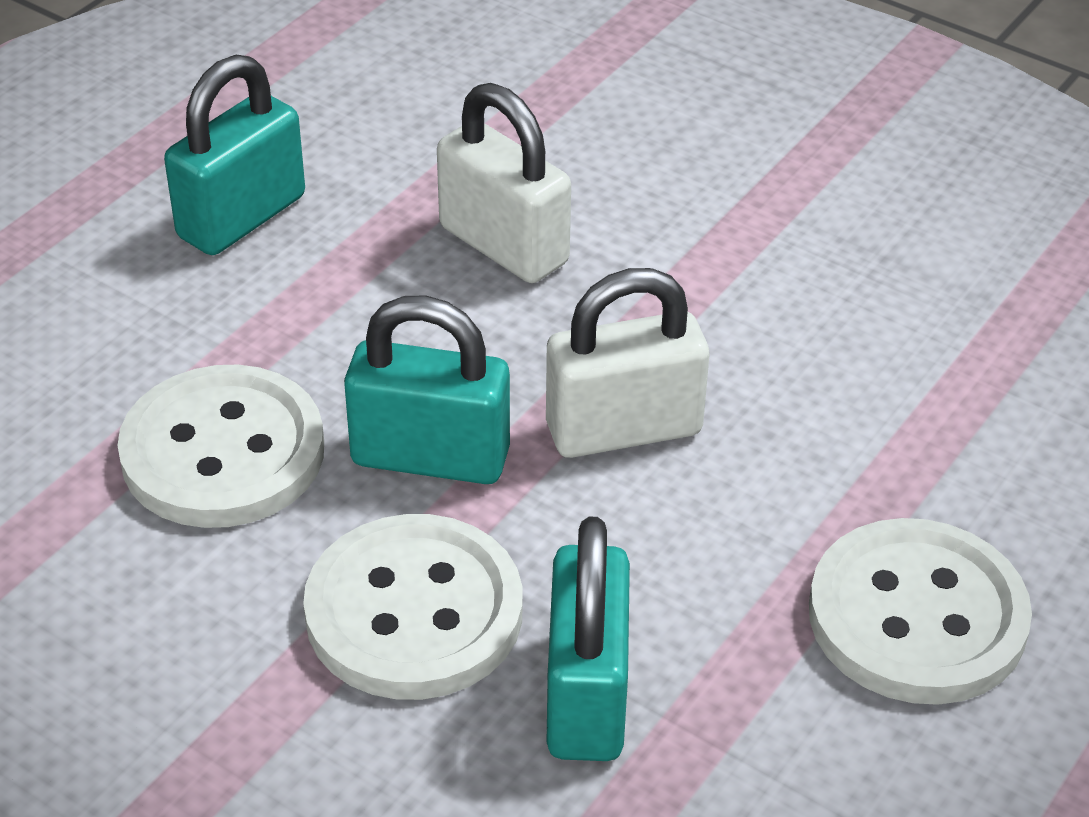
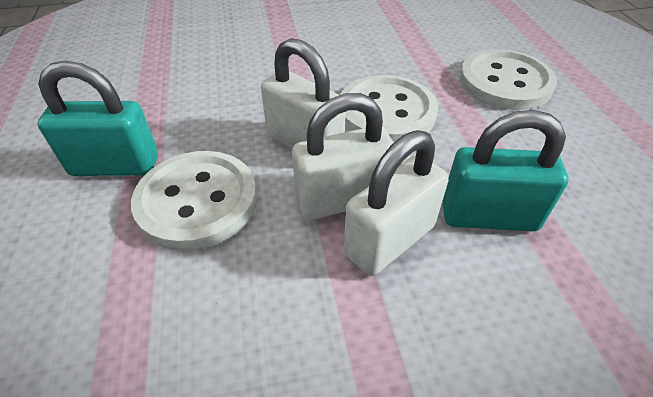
turquoise padlock: 3 -> 2
white padlock: 2 -> 3

